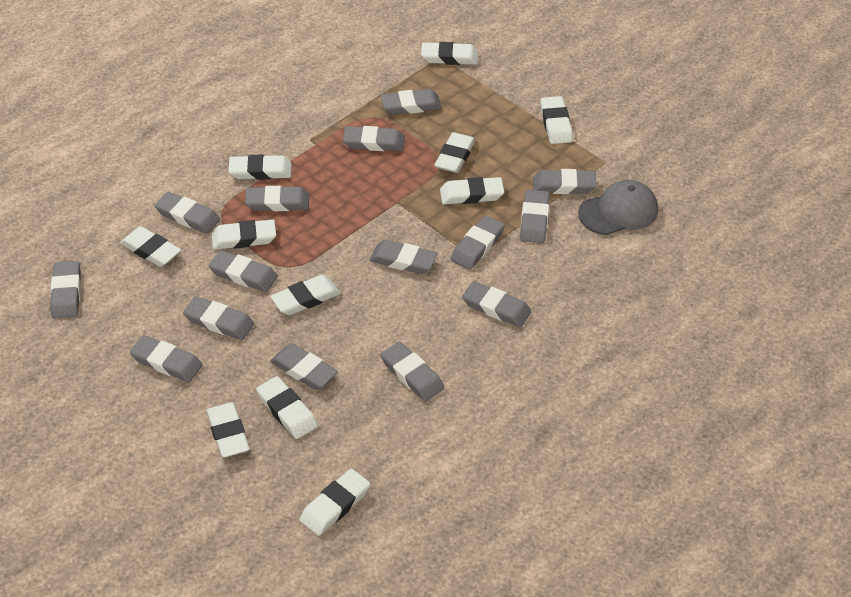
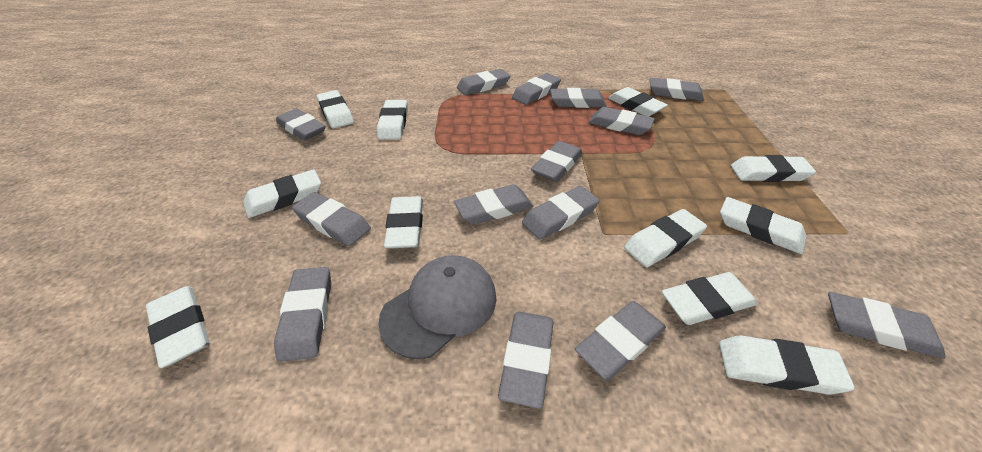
grey eraser: 15 -> 14

